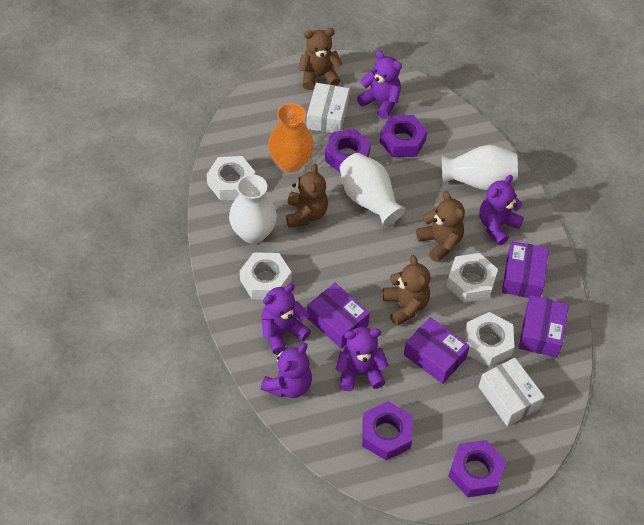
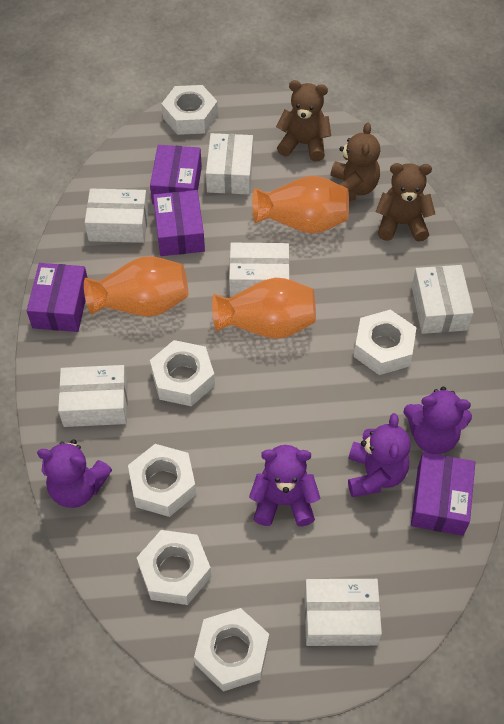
brown teddy bear: 4 -> 3
orange vase: 1 -> 3
purple nut: 4 -> 0
purple teddy bear: 5 -> 4
white box: 2 -> 6
white nut: 4 -> 6
white vase: 3 -> 0

